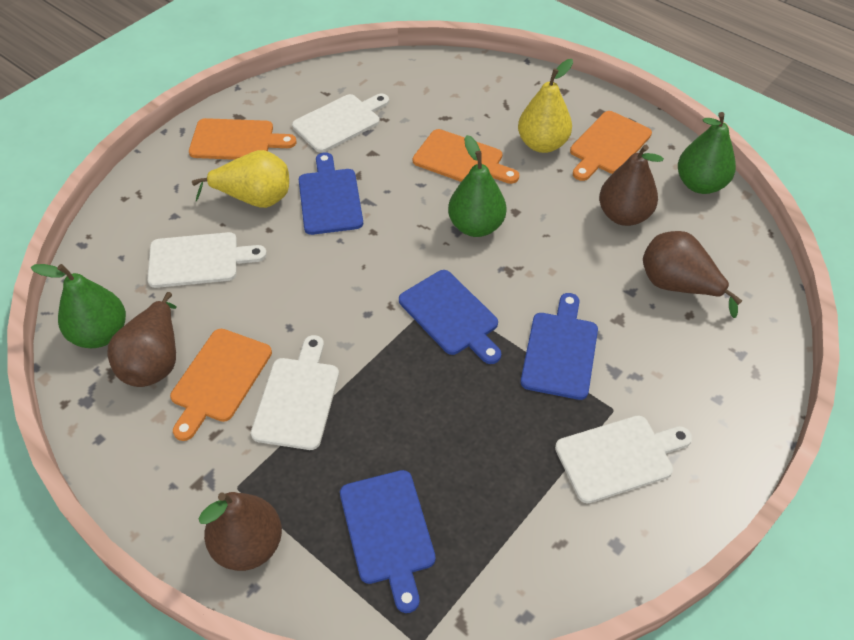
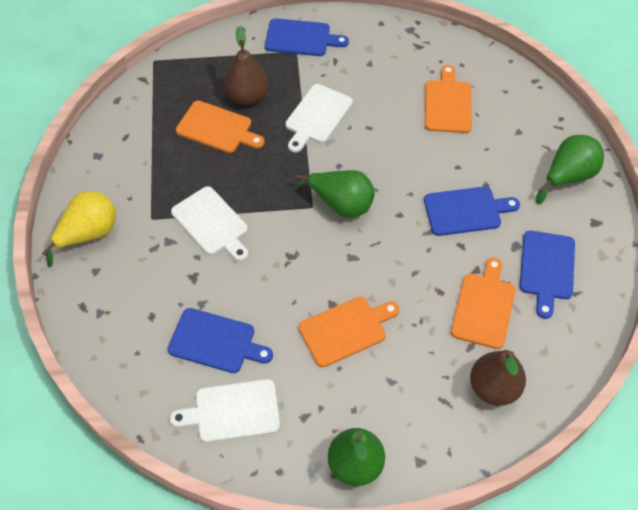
brown pear: 4 -> 2
white cutting board: 4 -> 3
yellow pear: 2 -> 1

